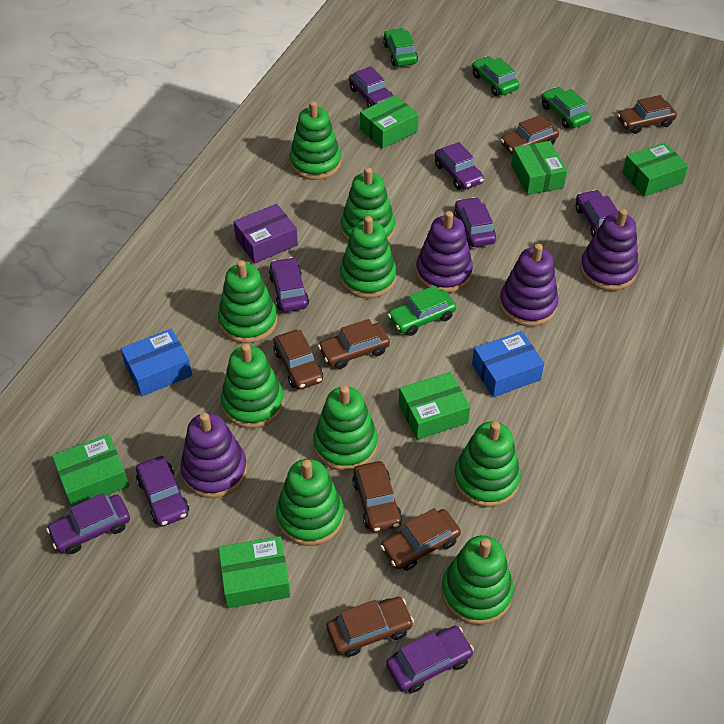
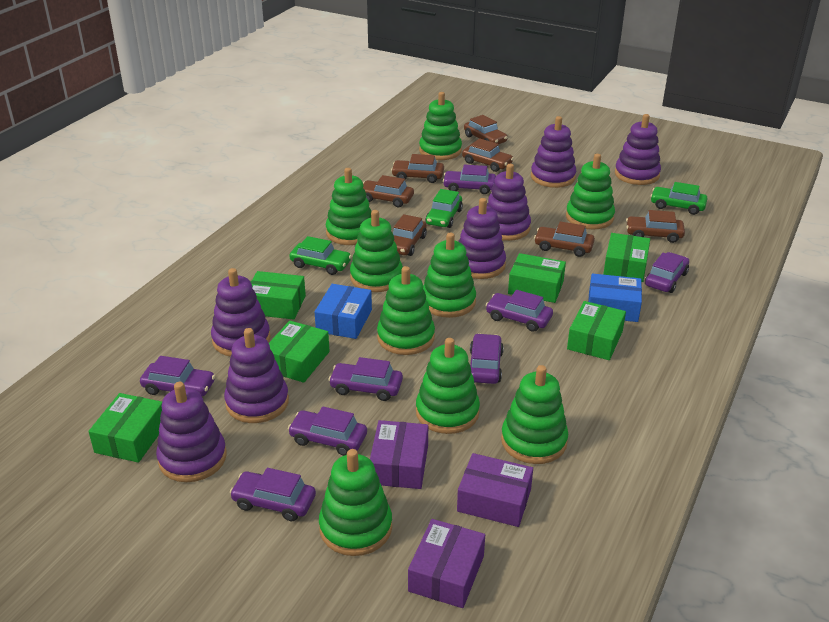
green car: 4 -> 3
purple box: 1 -> 3
purple stacking toy: 4 -> 7

